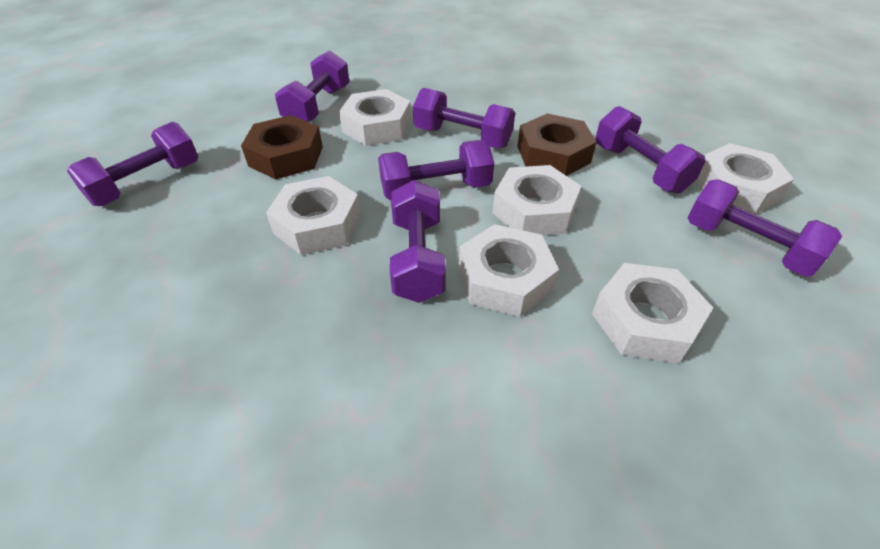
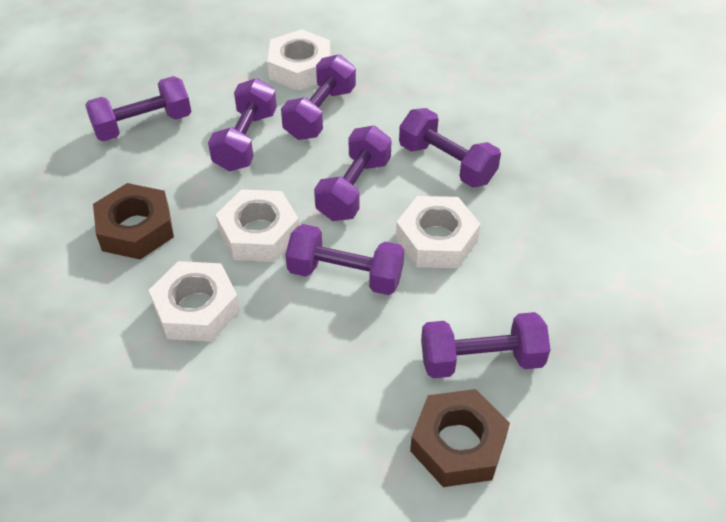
white nut: 6 -> 4

